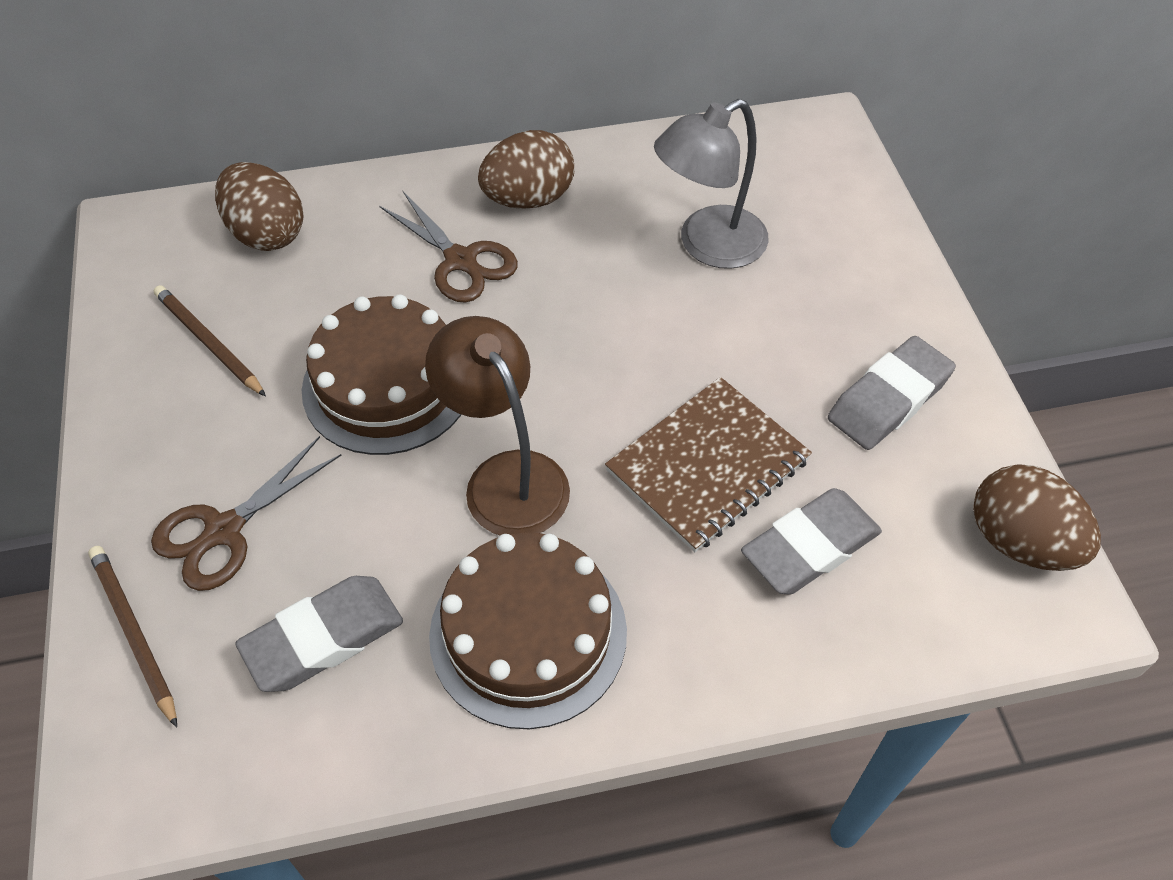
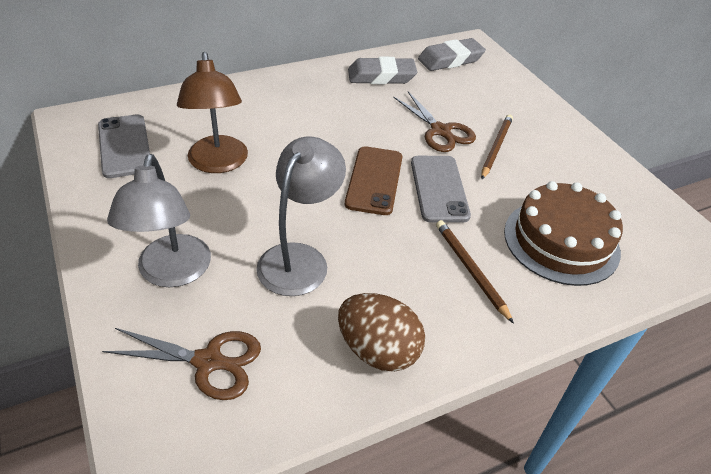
brown cake: 2 -> 1
brown egg: 3 -> 1
brown notebook: 1 -> 0
brown phone: 0 -> 1
grey eraser: 3 -> 2
grey lamp: 1 -> 2
grey phone: 0 -> 2

